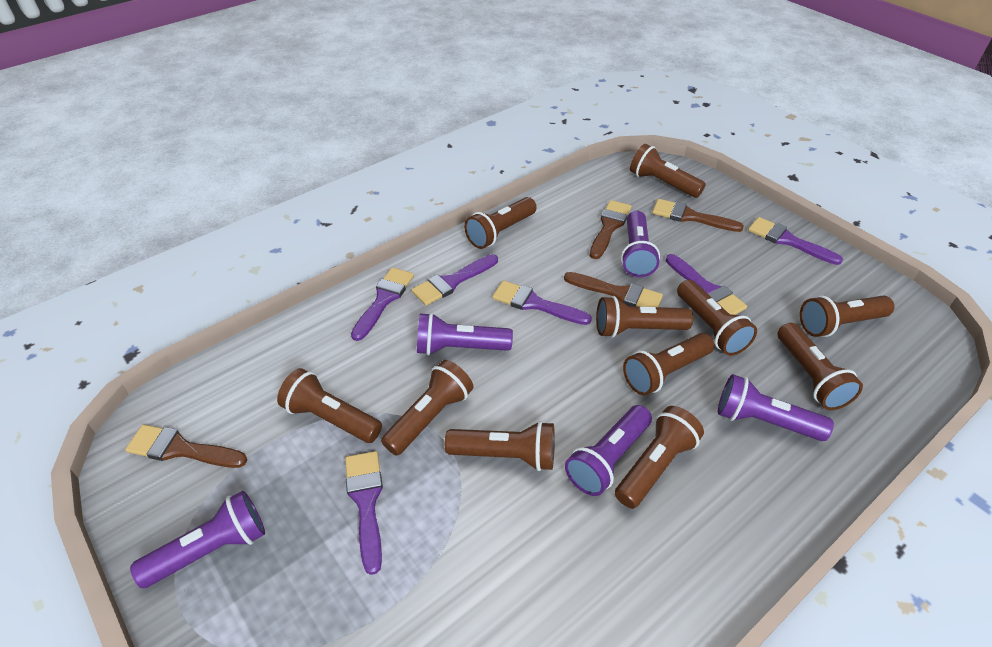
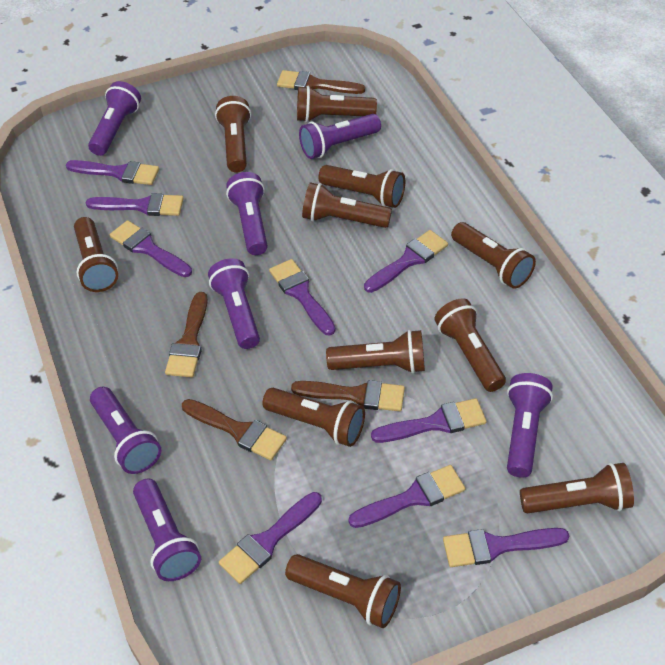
purple brush: 6 -> 9
purple flashlight: 5 -> 7

